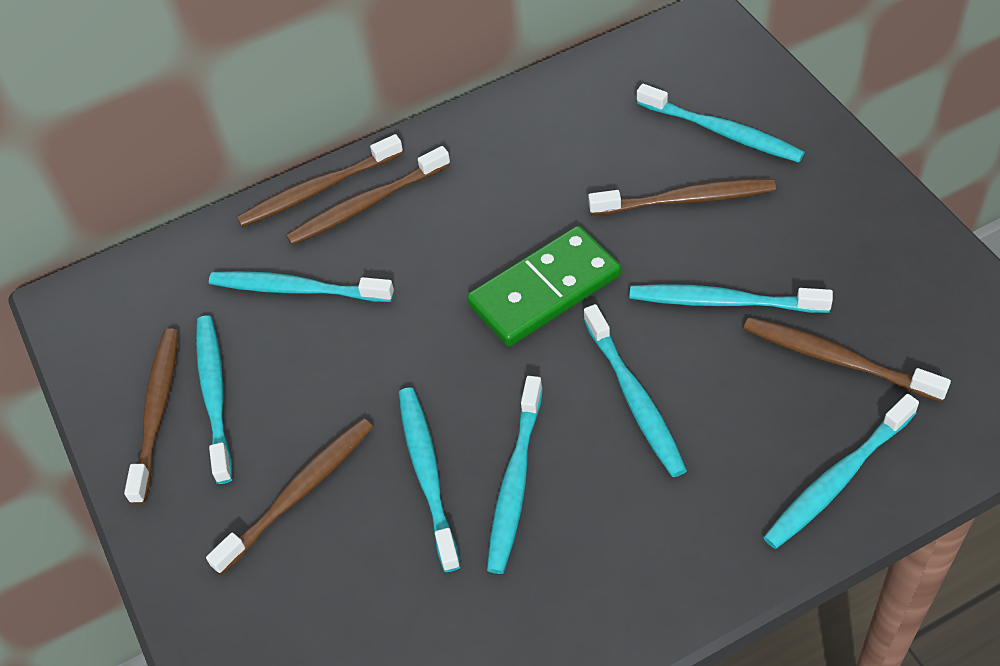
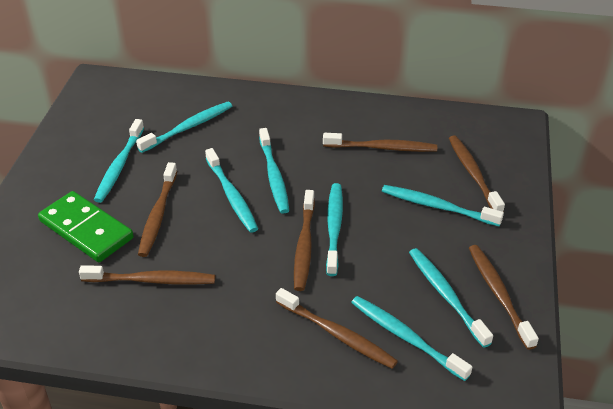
brown toothbrush: 6 -> 7

